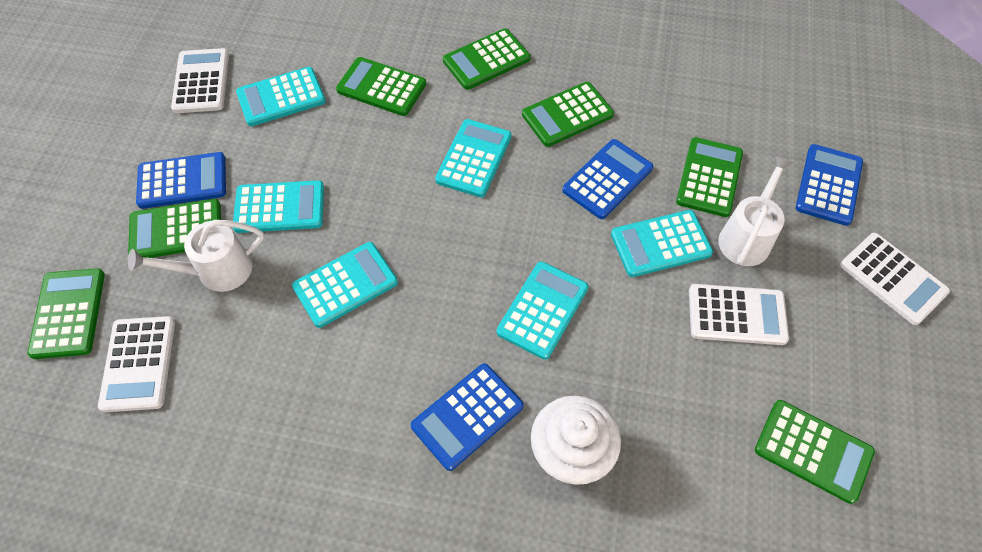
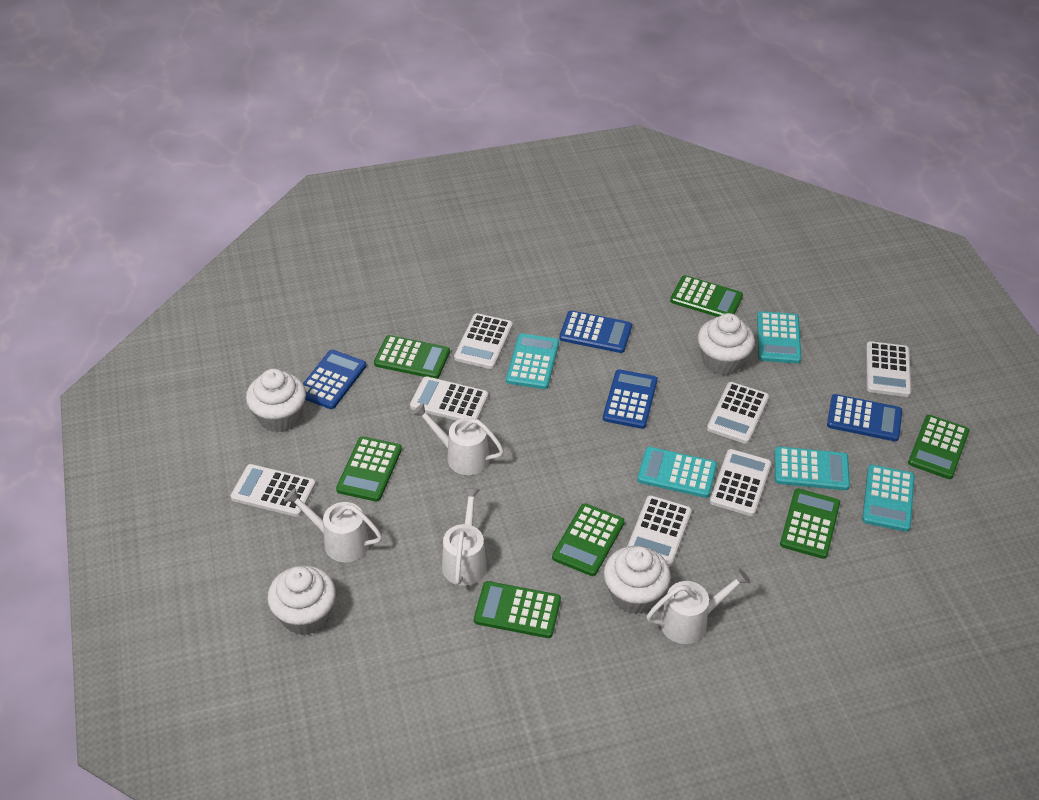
turquoise calculator: 6 -> 5
white calculator: 4 -> 7
white cupcake: 1 -> 4
white watering can: 2 -> 4

